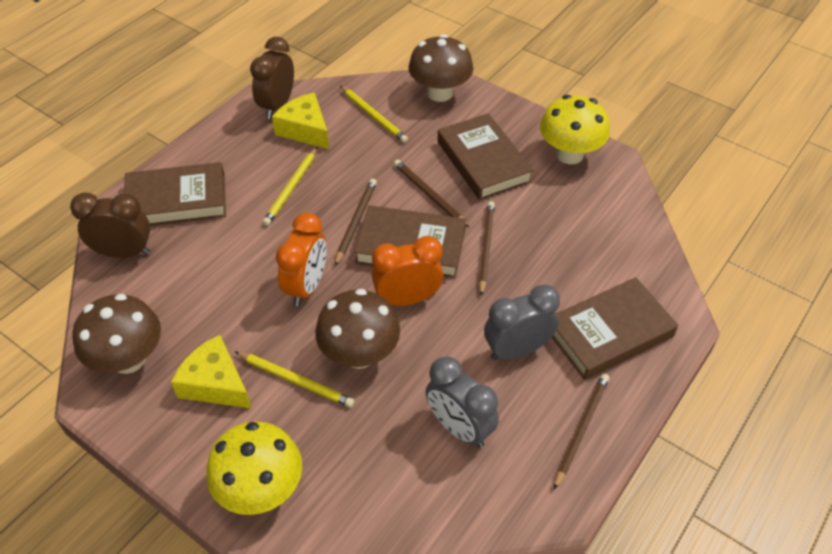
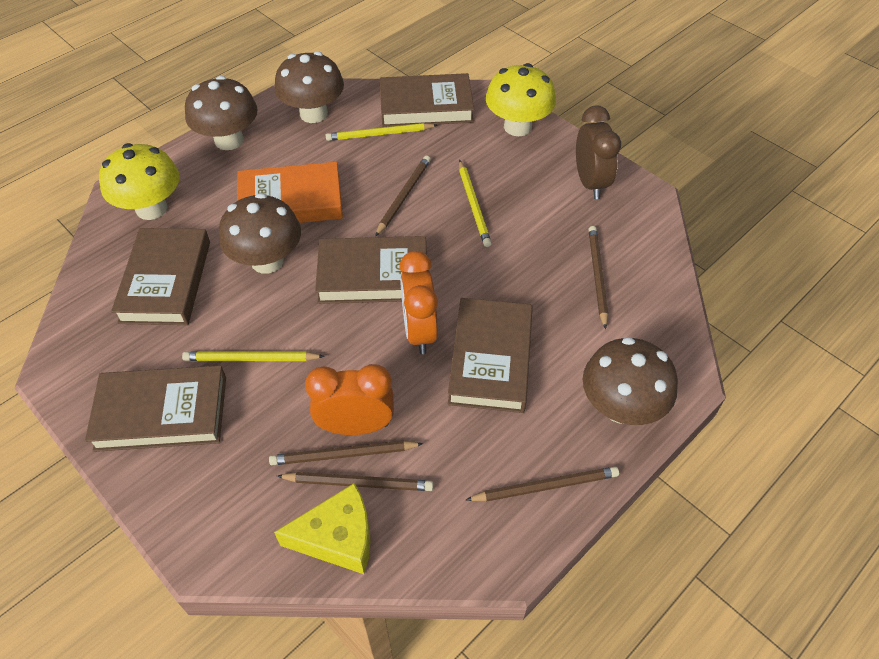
brown book: 4 -> 5
brown clock: 2 -> 1
brown mushroom: 3 -> 4
brown pencil: 4 -> 5
grey clock: 2 -> 0
orange book: 0 -> 1
yellow cheese: 2 -> 1

